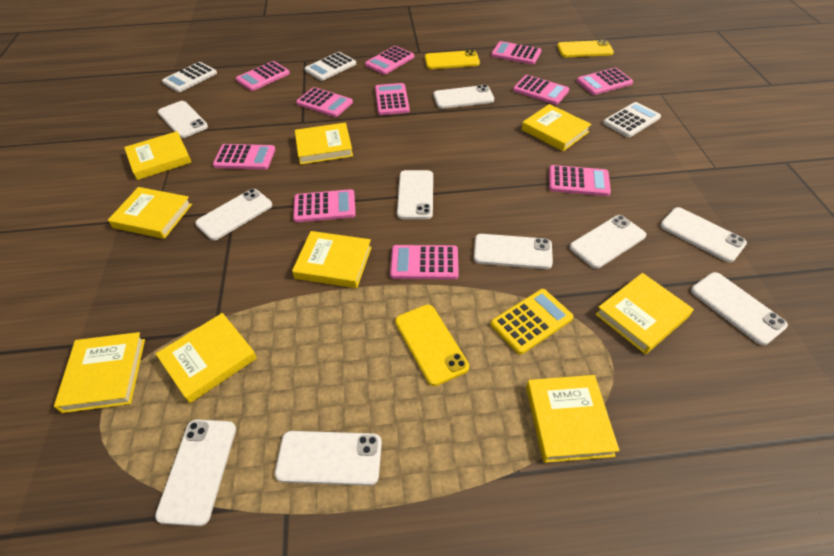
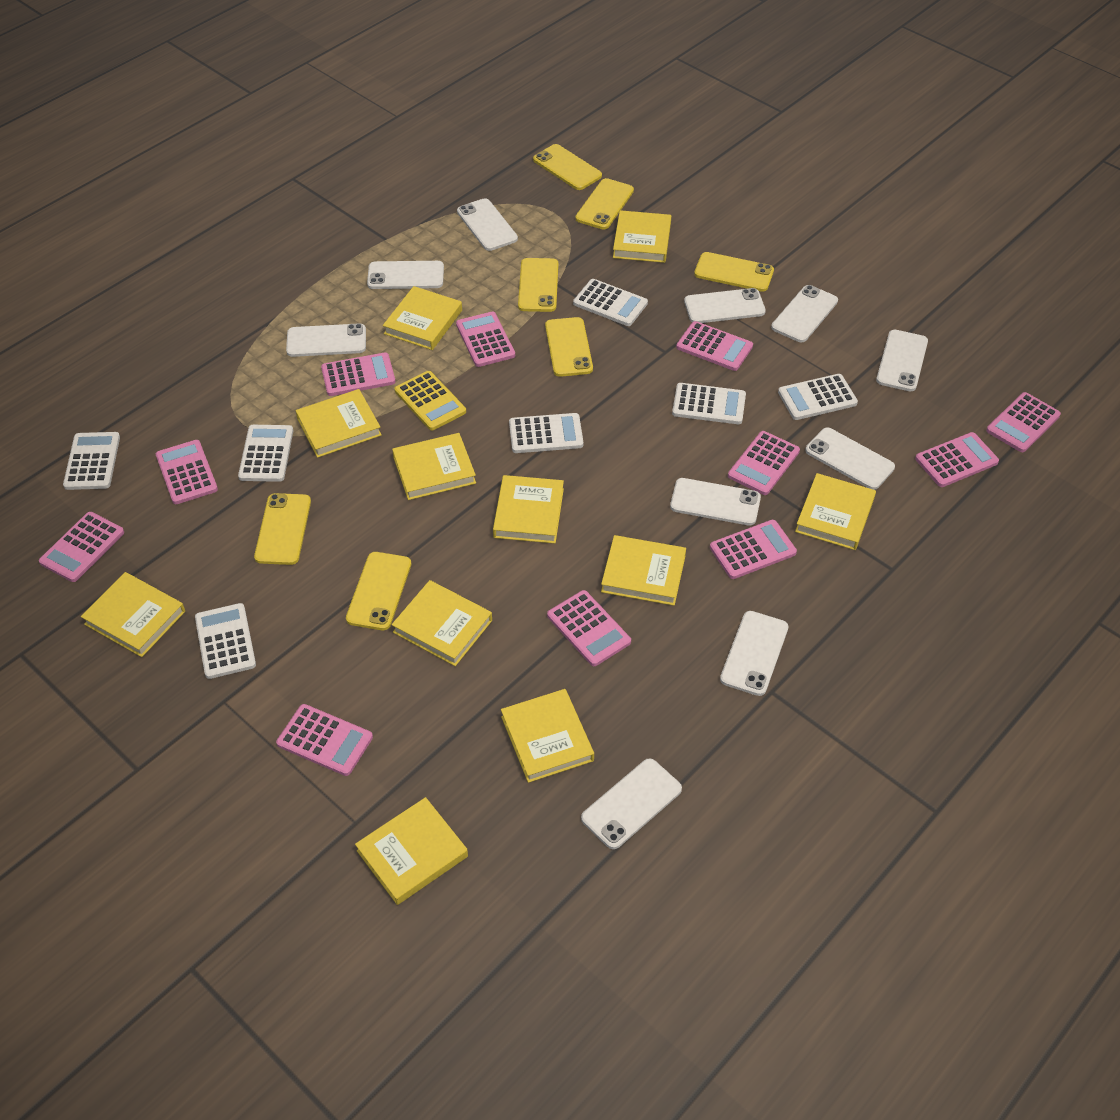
white calculator: 3 -> 7
yellow book: 9 -> 11
yellow phone: 3 -> 7

